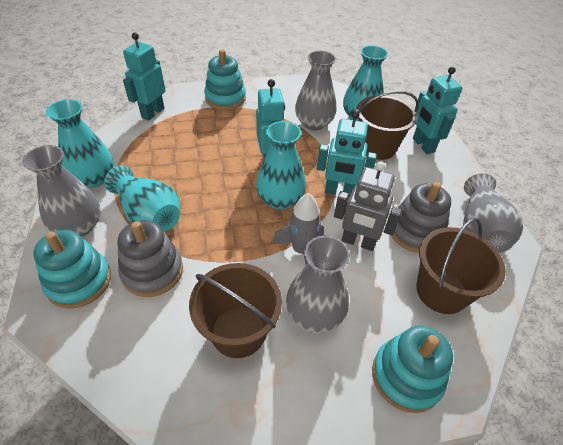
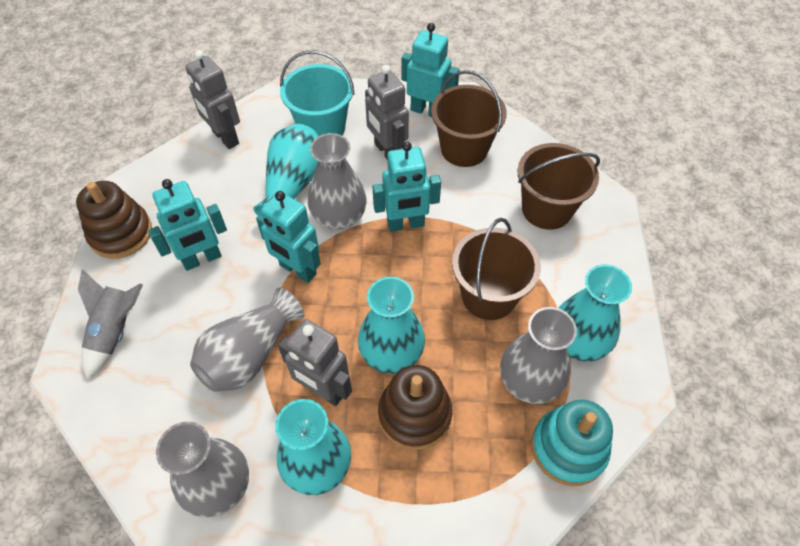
brown stacking toy: 0 -> 2
grey robot: 1 -> 3
grey stacking toy: 2 -> 0
turquoise bucket: 0 -> 1
turquoise stacking toy: 3 -> 1

